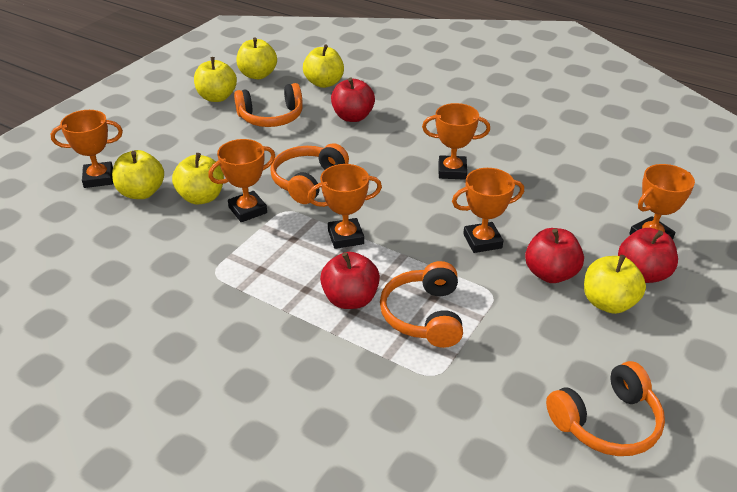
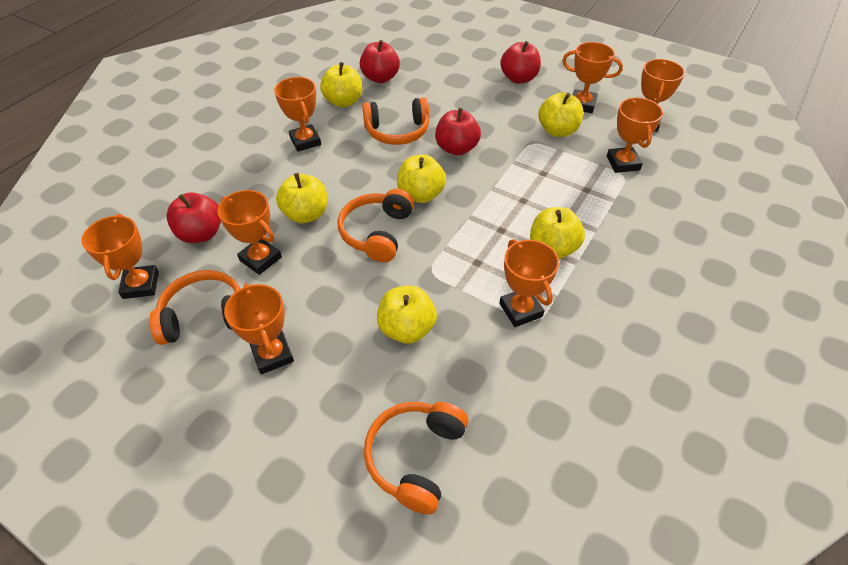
orange trophy: 6 -> 8

